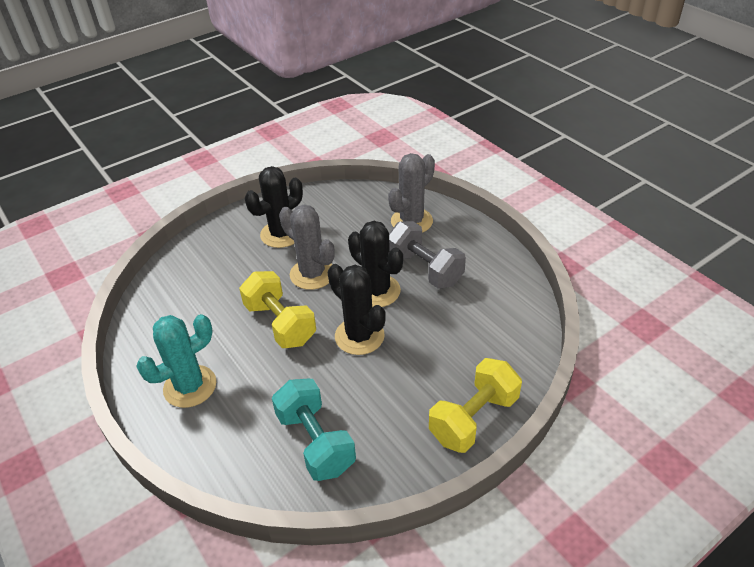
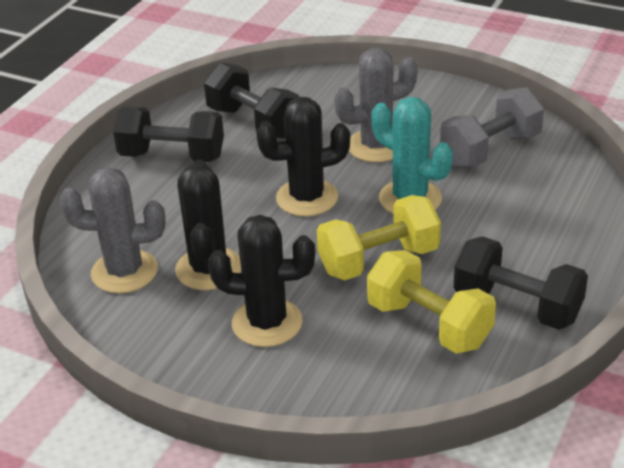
black dumbbell: 0 -> 3
turquoise dumbbell: 1 -> 0

